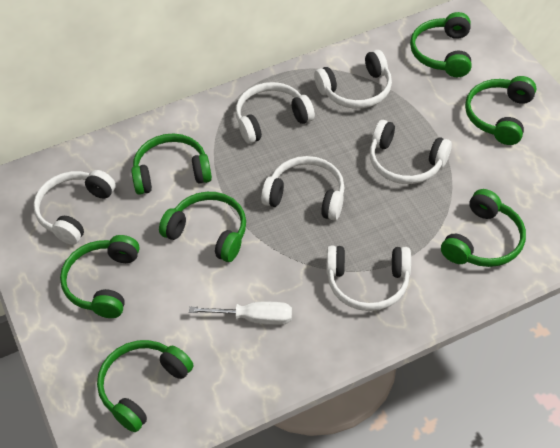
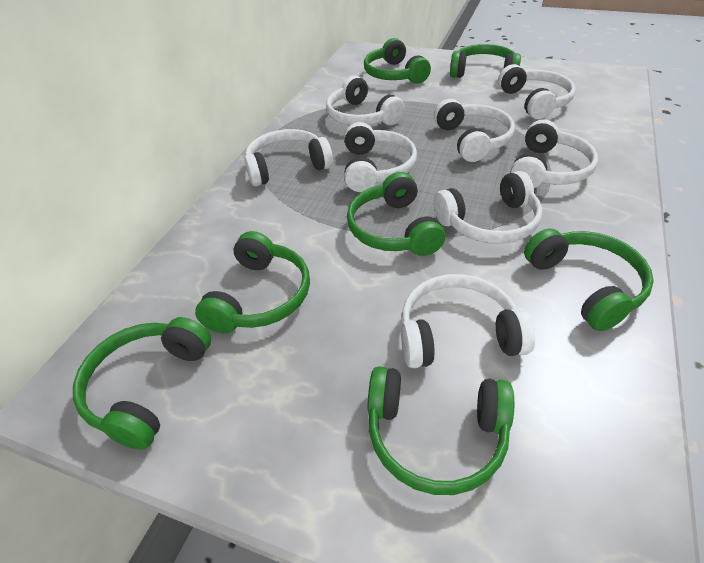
white headphones: 6 -> 8
white screwdriver: 1 -> 0

